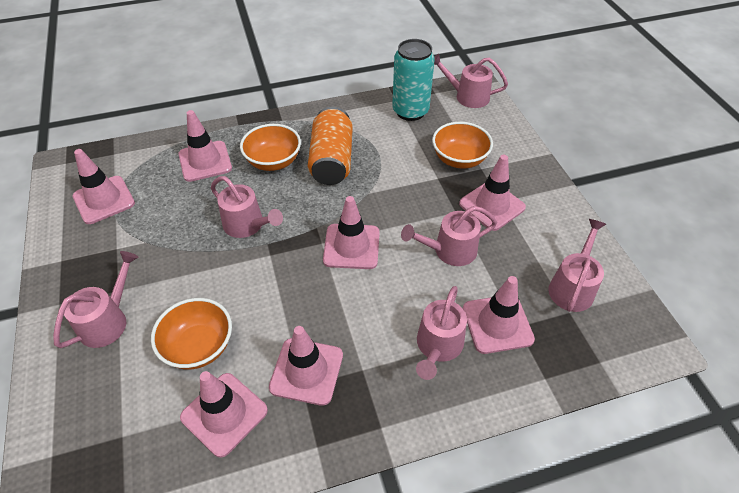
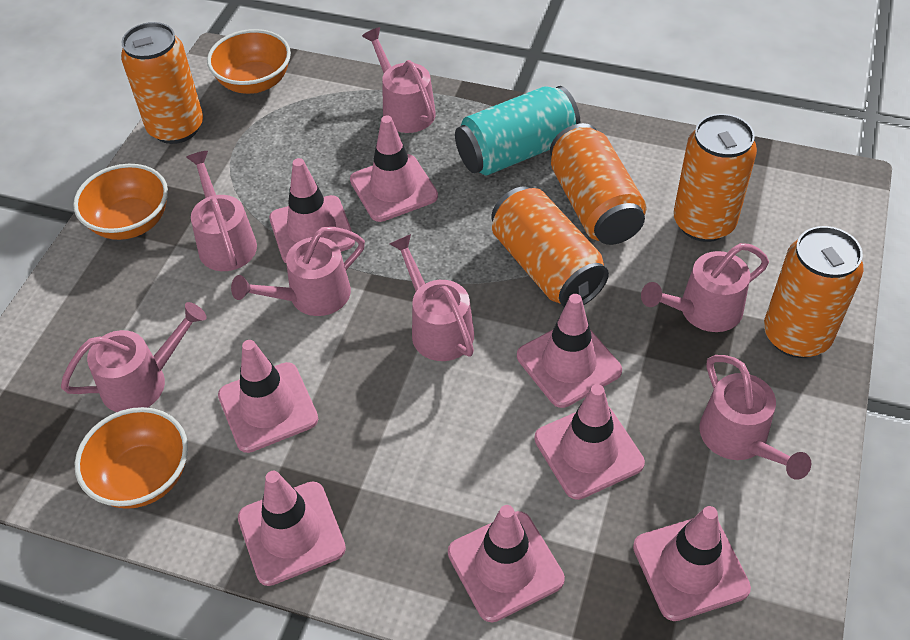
orange can: 1 -> 5
pink traffic cone: 7 -> 8
pink watering can: 6 -> 7

